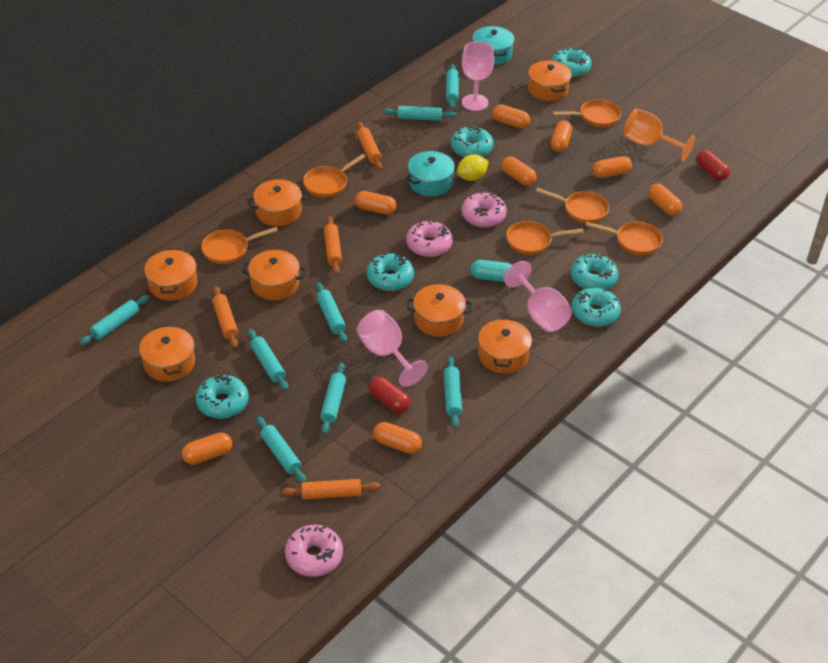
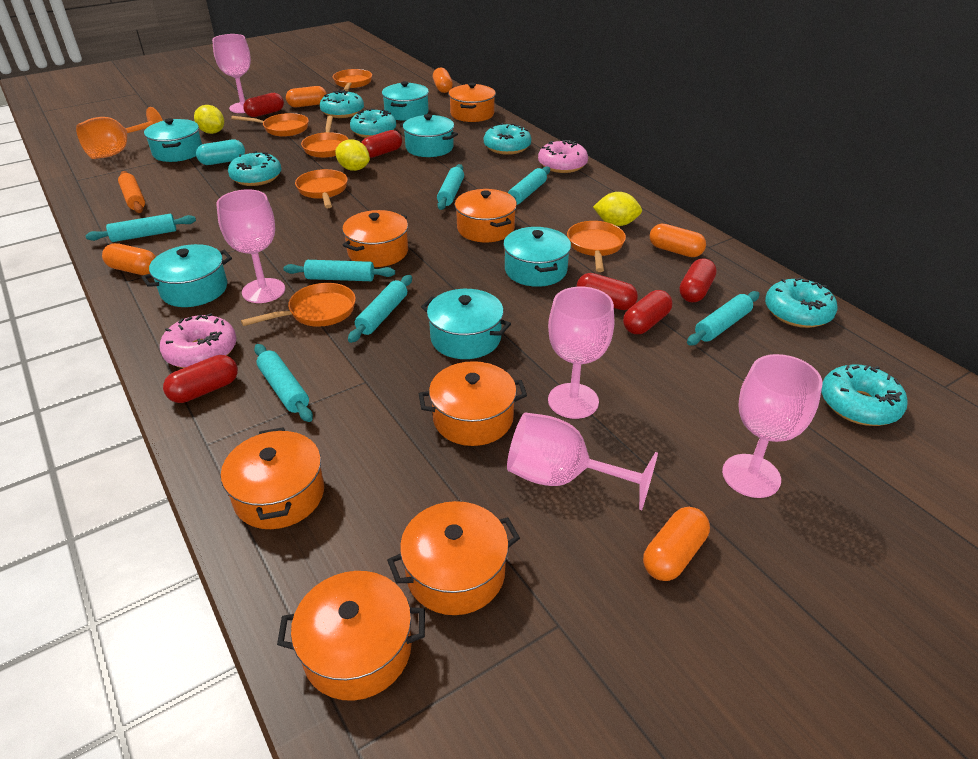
orange capsule: 8 -> 5
orange rolling pin: 4 -> 1
pink donut: 3 -> 2
pink goblet: 3 -> 5
red capsule: 2 -> 6
turquoise pot: 2 -> 6
turquoise rolling pin: 8 -> 7
yellow lemon: 1 -> 3

